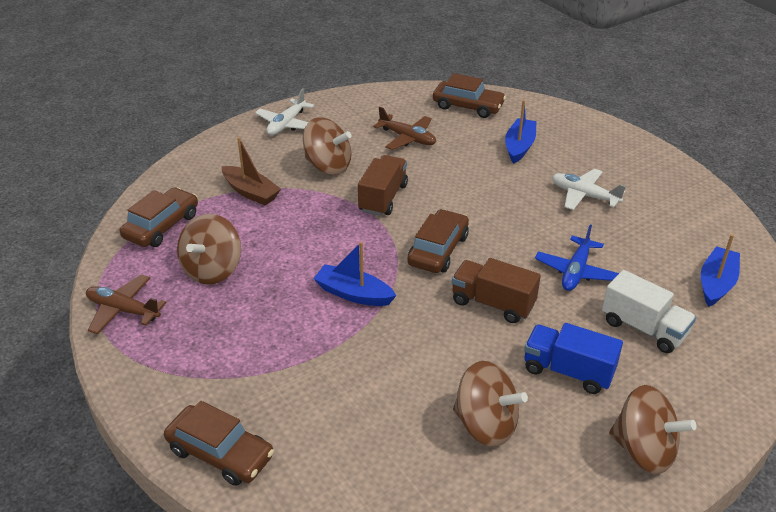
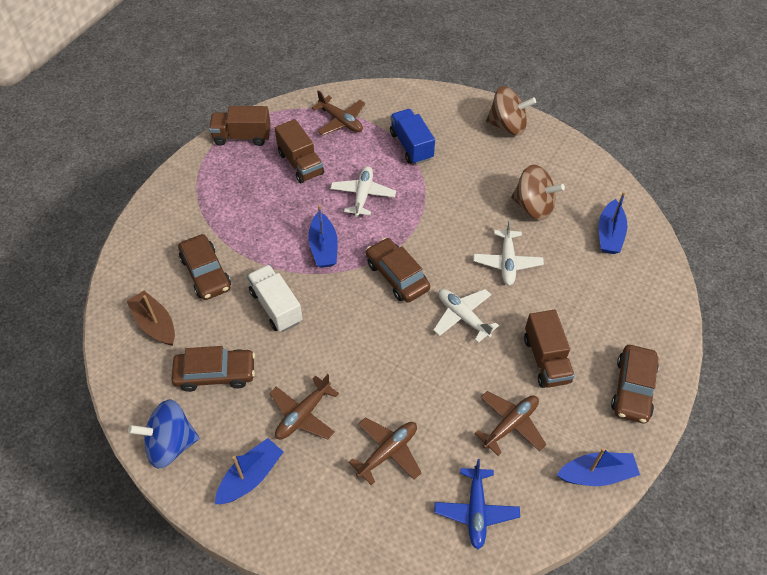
blue boat: 3 -> 4
blue spinning top: 0 -> 1
brown plane: 2 -> 4
brown spinning top: 4 -> 2
brown truck: 2 -> 3
white plane: 2 -> 3

